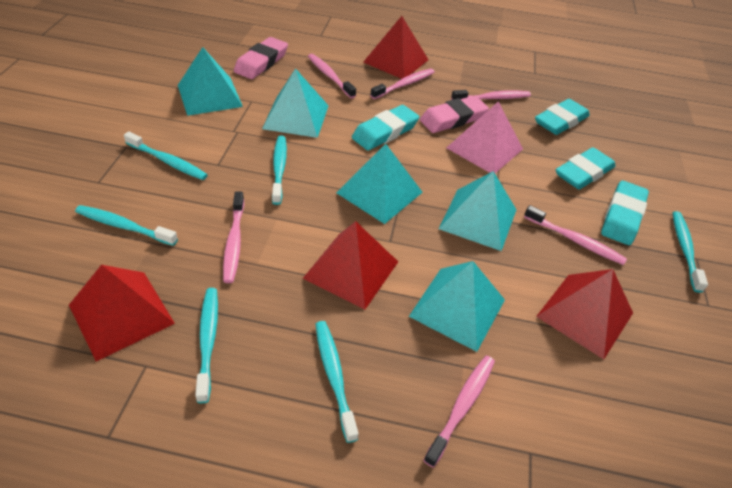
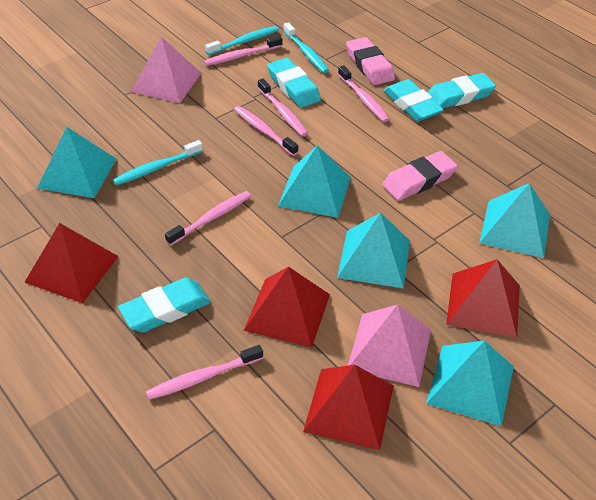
pink pyramid: 1 -> 2
turquoise toothbrush: 6 -> 3

